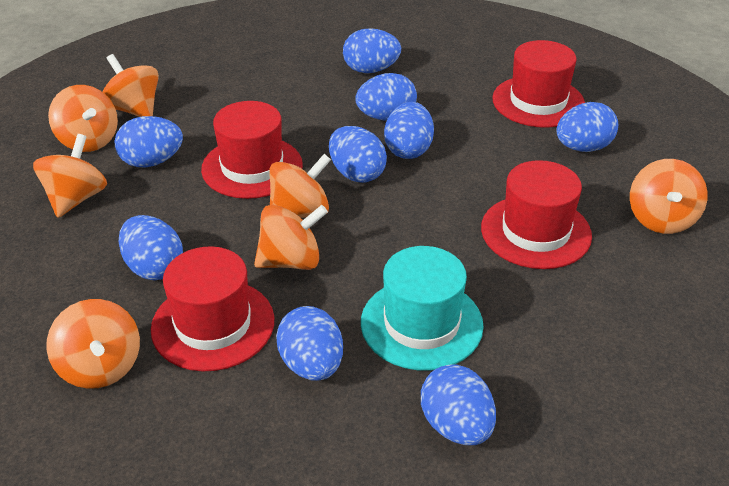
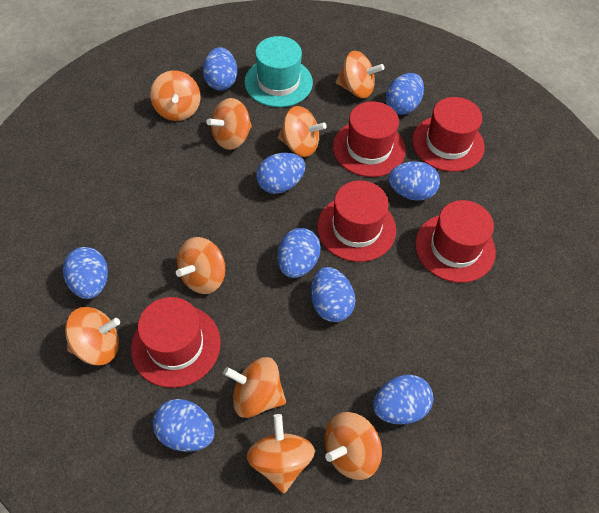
orange spinning top: 7 -> 9
red hat: 4 -> 5

